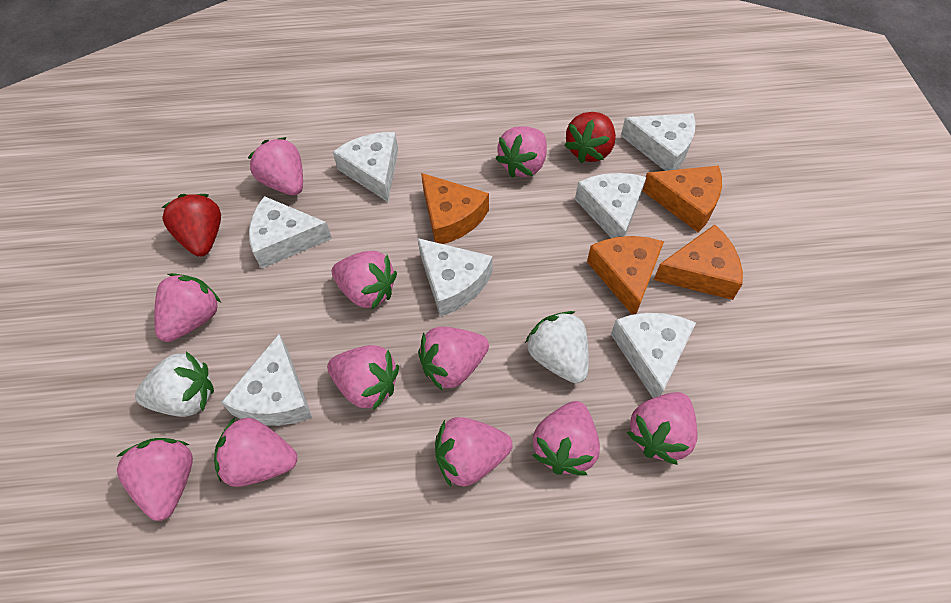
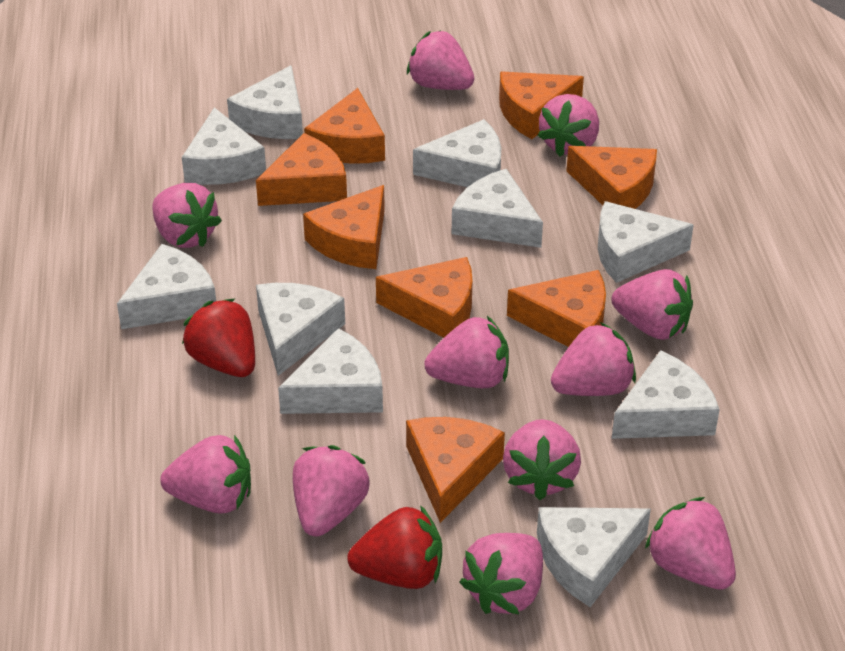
orange cheese: 4 -> 8
white cheese: 7 -> 10
white strawberry: 2 -> 0

